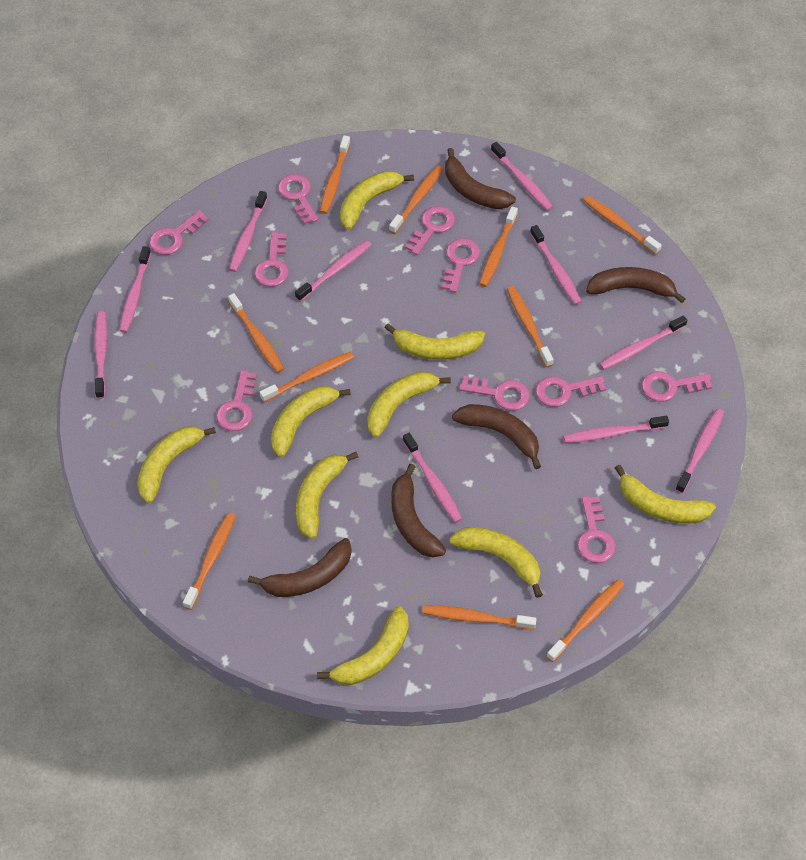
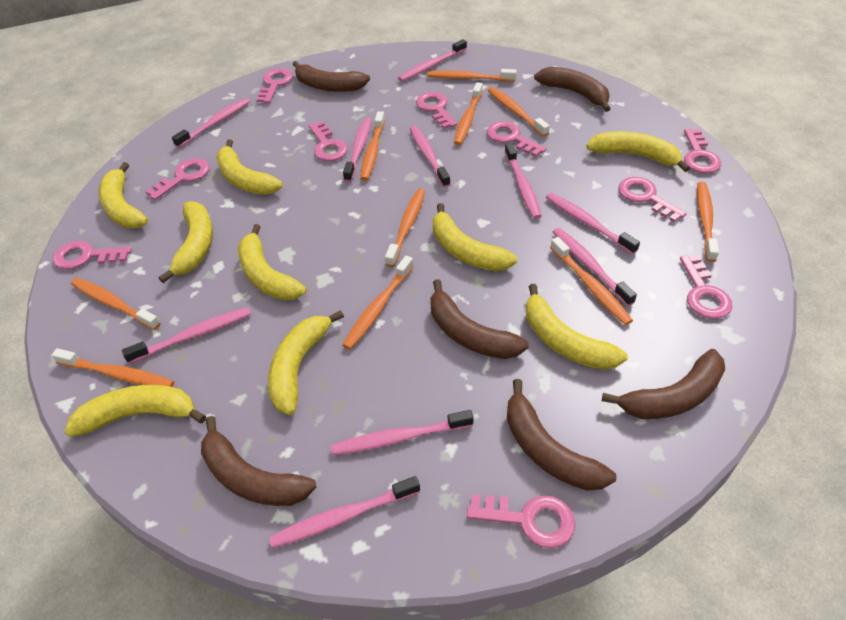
brown banana: 5 -> 6

